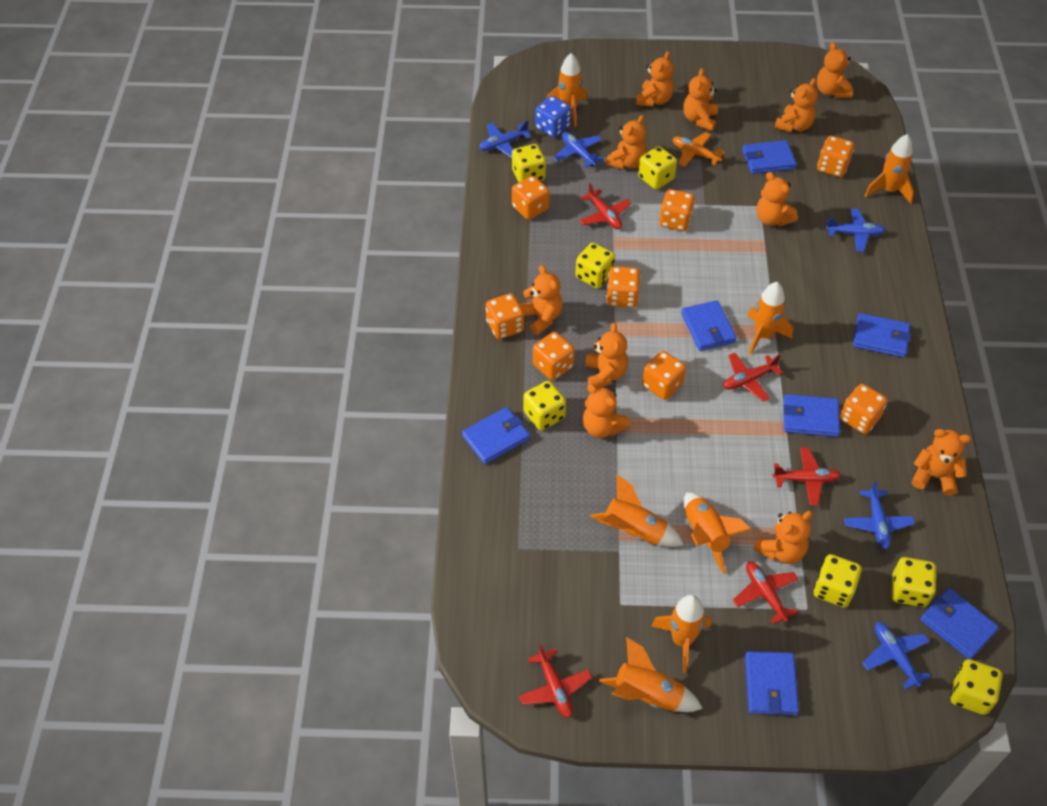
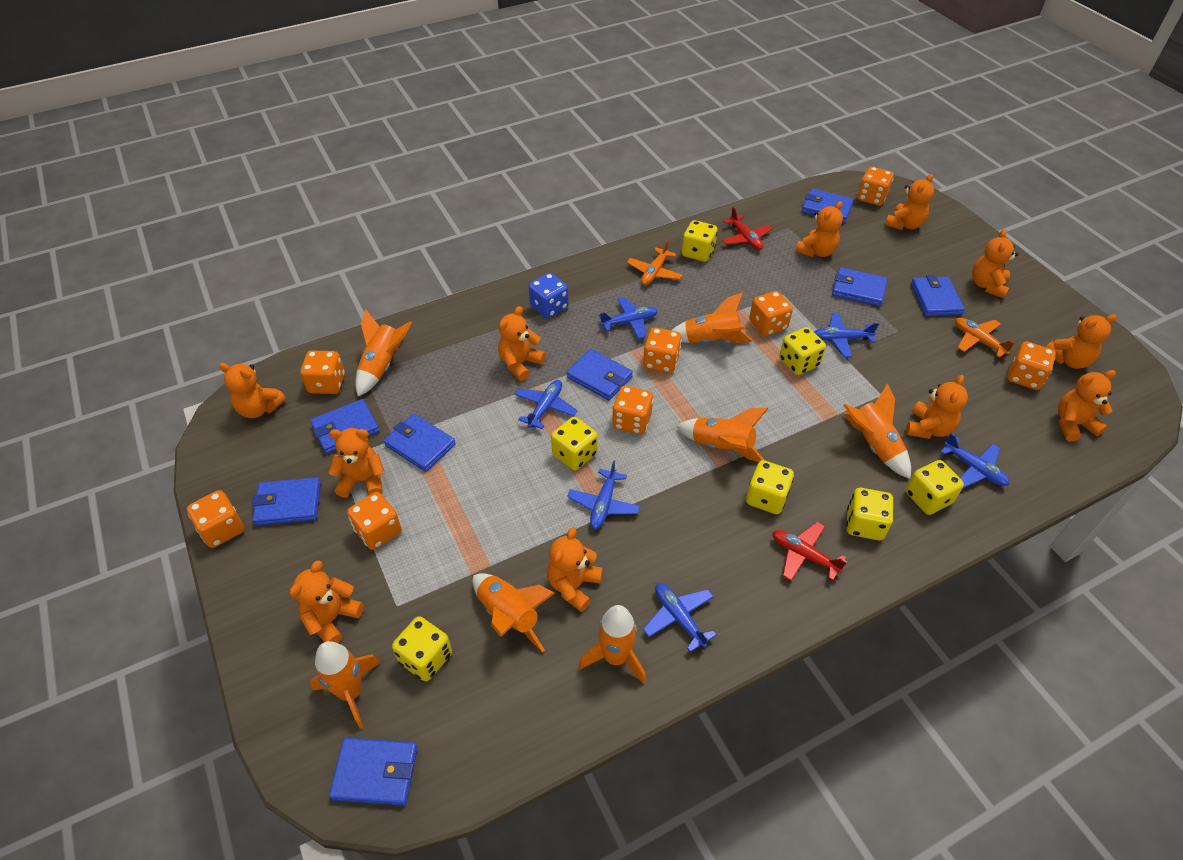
blue plane: 5 -> 6
blue wallet: 7 -> 8
orange plane: 1 -> 2
red plane: 5 -> 2

